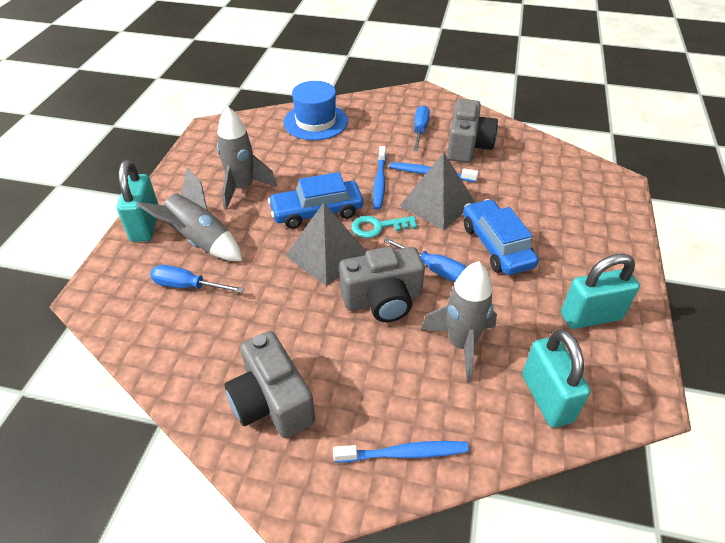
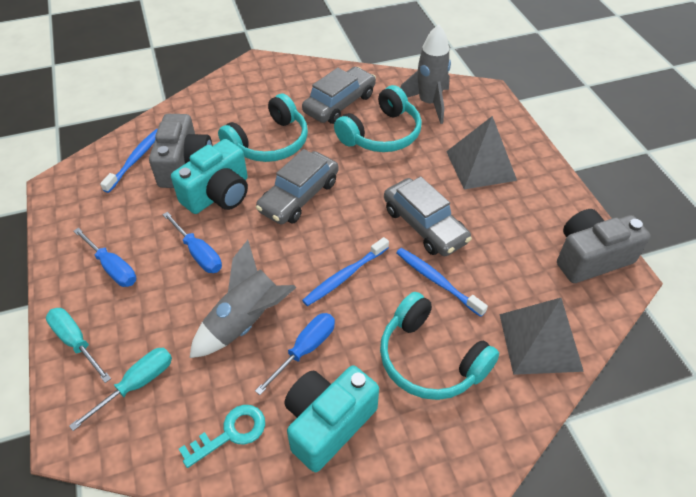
blue car: 2 -> 0
blue hat: 1 -> 0
grey camera: 3 -> 2
grey car: 0 -> 3
grey rocket: 3 -> 2
turquoise camera: 0 -> 2
turquoise headphones: 0 -> 3
turquoise padlock: 3 -> 0
turquoise screwdriver: 0 -> 2

